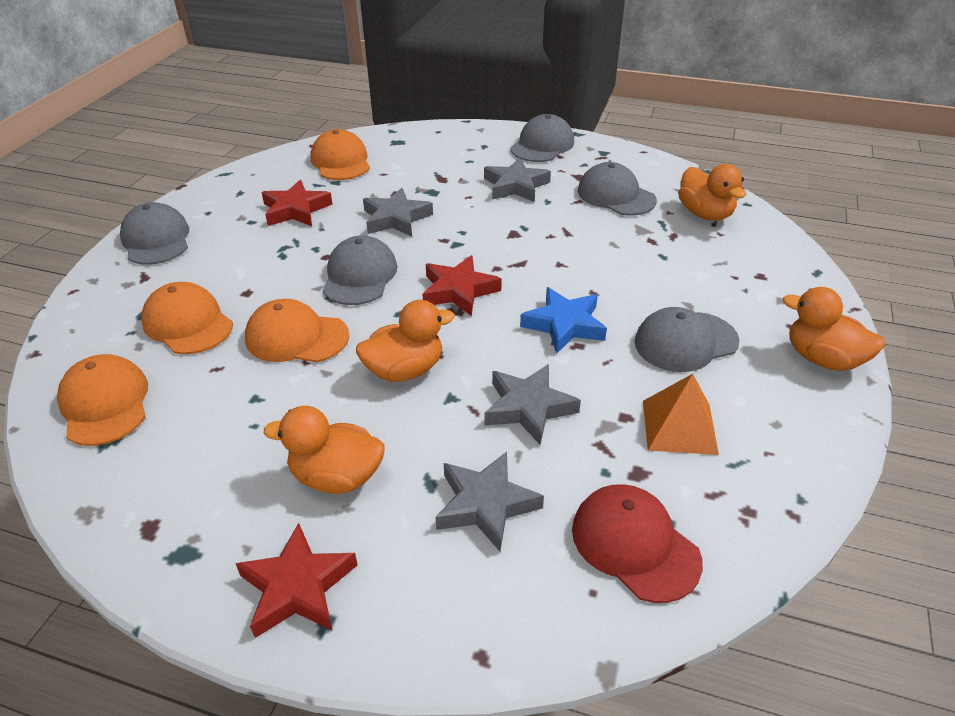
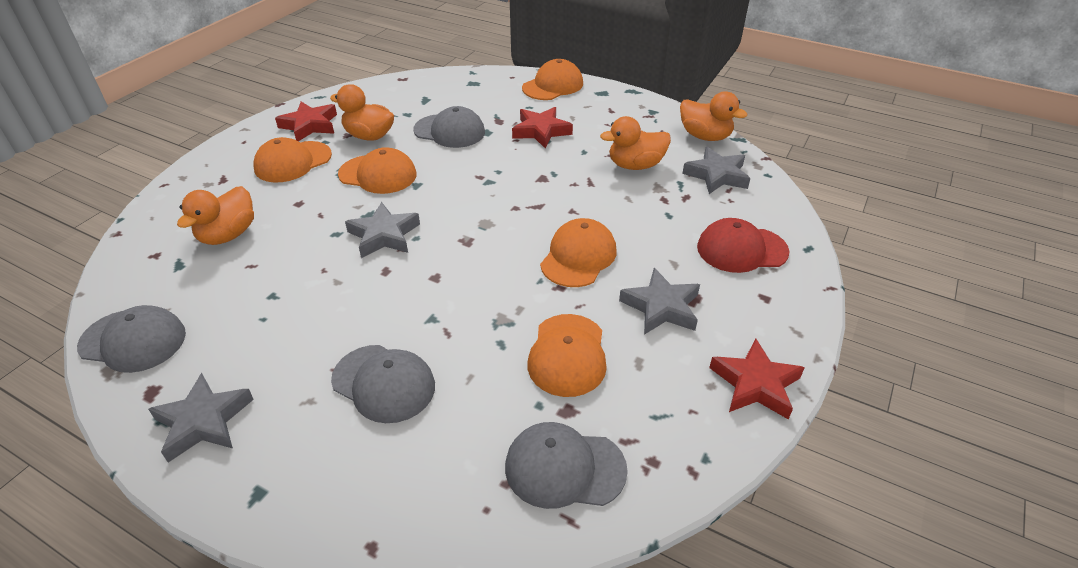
blue star: 1 -> 0
grey cap: 5 -> 4
orange cap: 4 -> 5
orange pyramid: 1 -> 0

